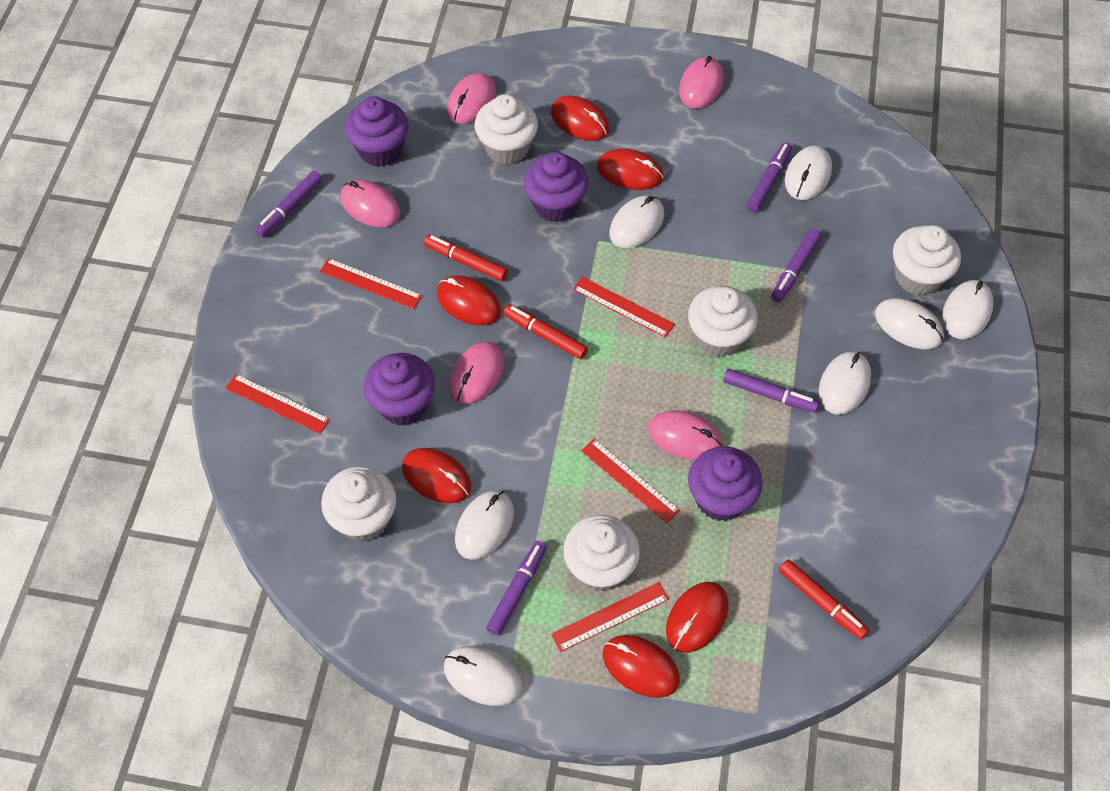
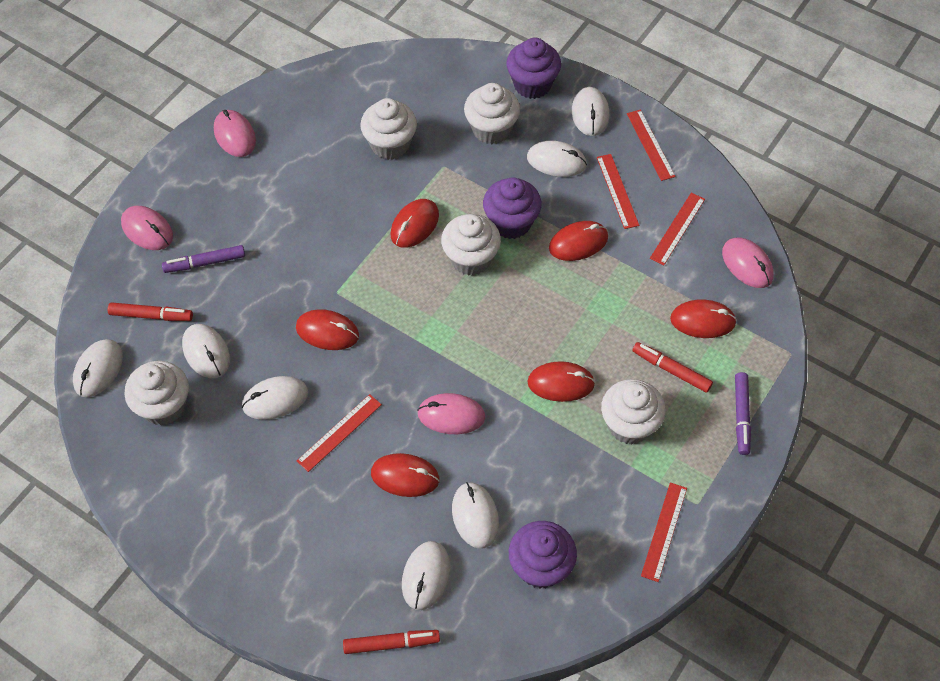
pink mouse: 5 -> 4
purple cupcake: 4 -> 3
purple marker: 5 -> 2

